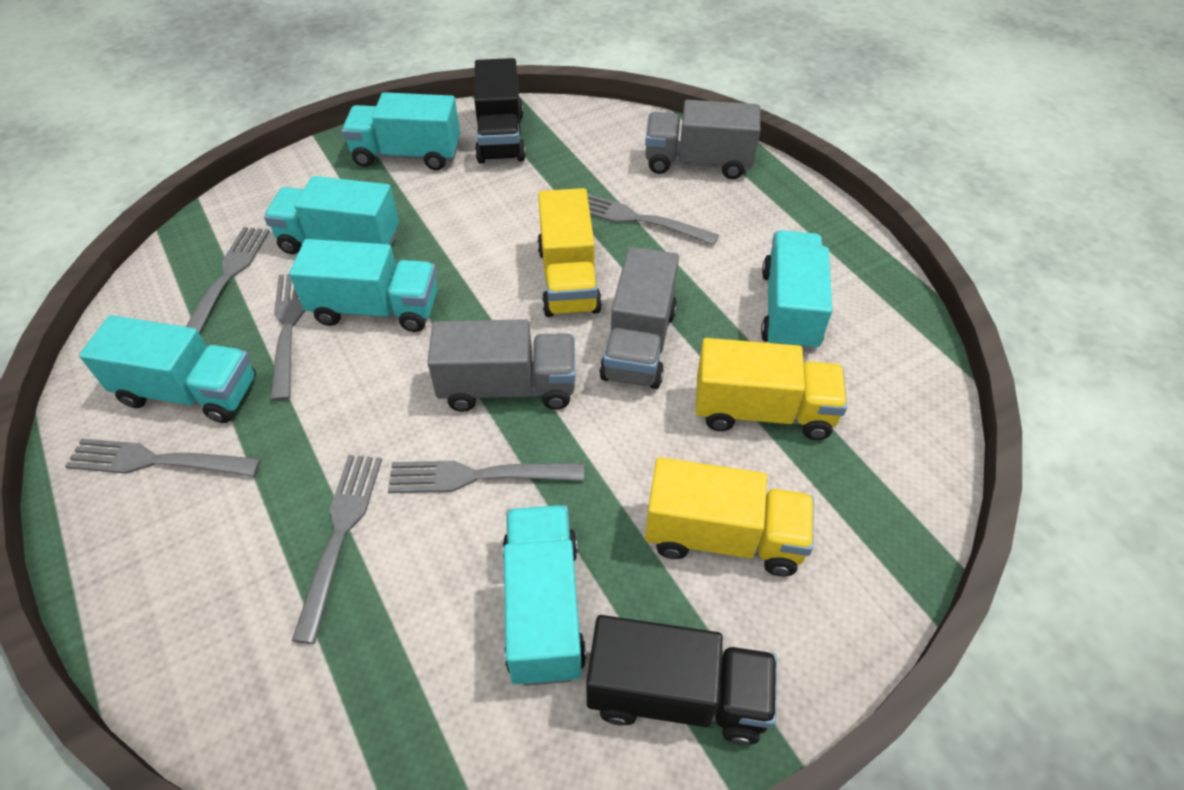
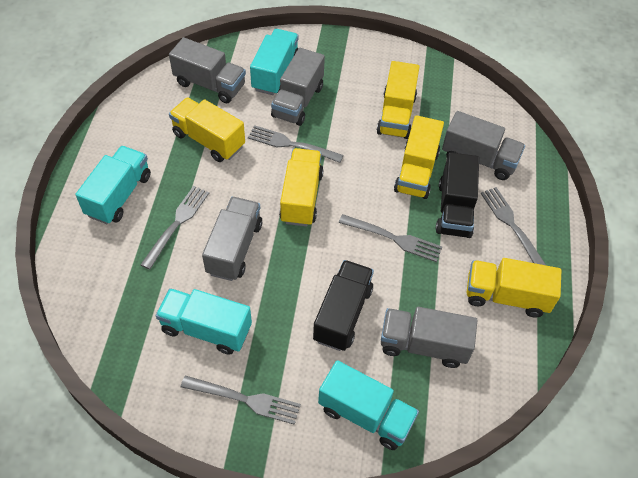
grey fork: 6 -> 5
grey truck: 3 -> 5
turquoise truck: 6 -> 4
yellow truck: 3 -> 5

